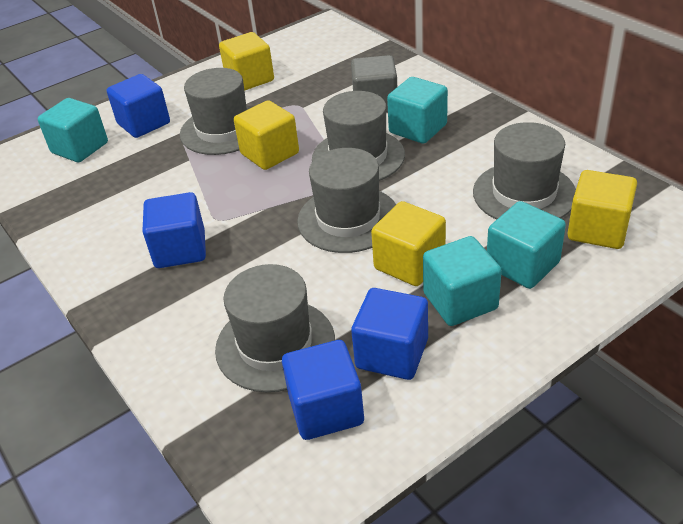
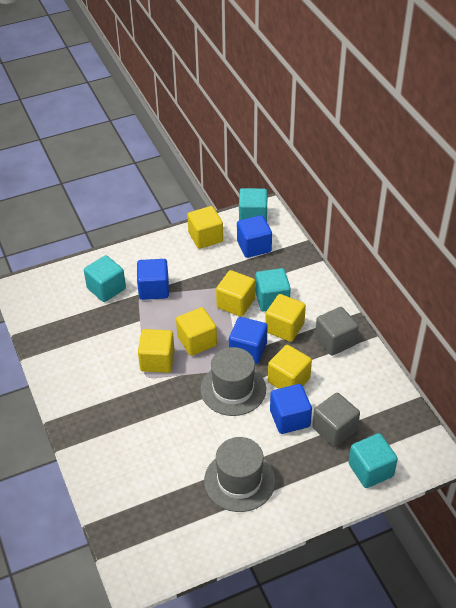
grey cube: 1 -> 2
grey hat: 5 -> 2
yellow cube: 4 -> 6

